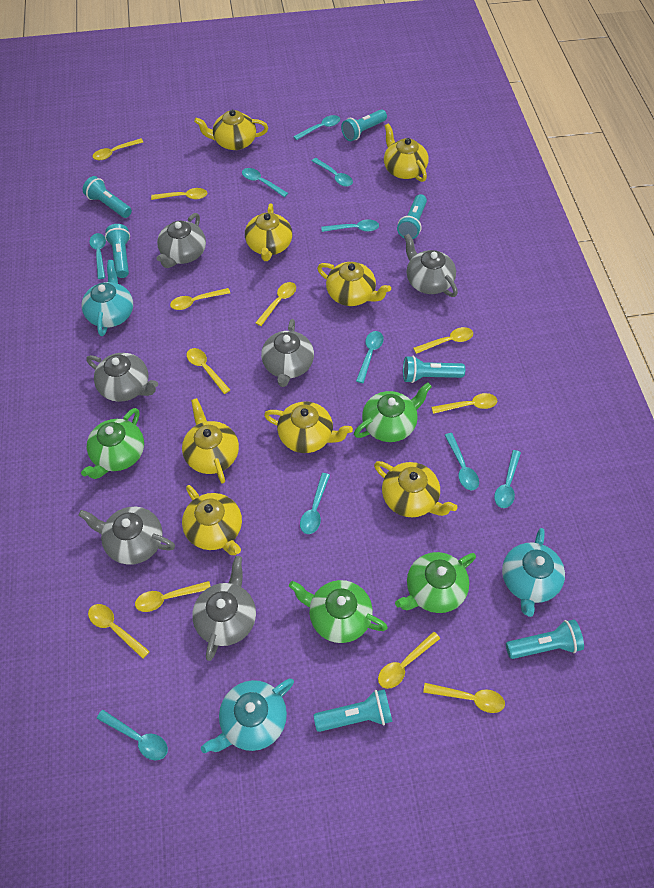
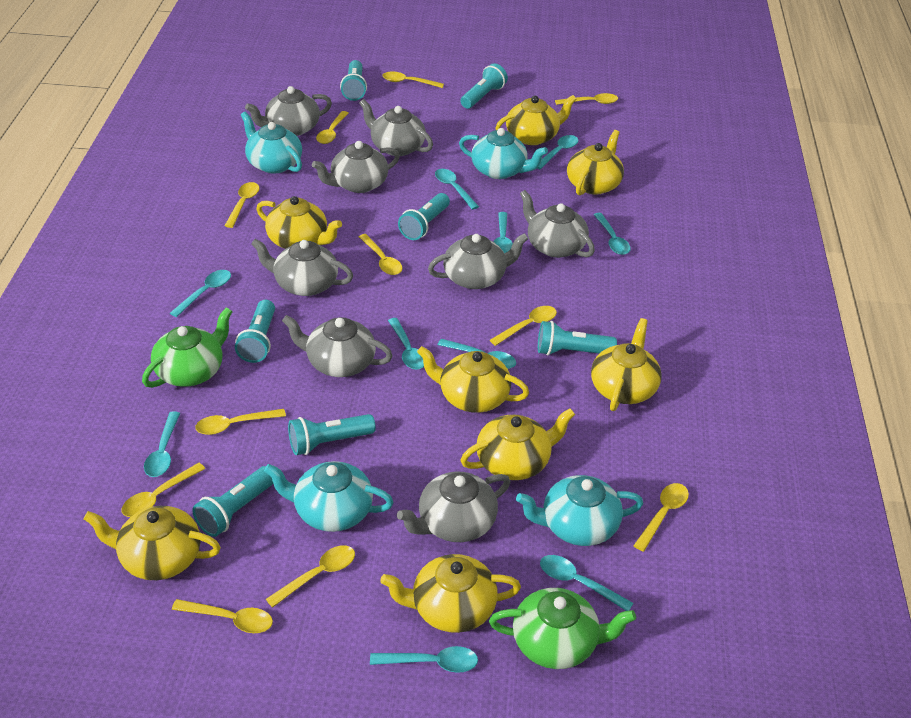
green teapot: 4 -> 2
grey teapot: 6 -> 8
turquoise teapot: 3 -> 4

